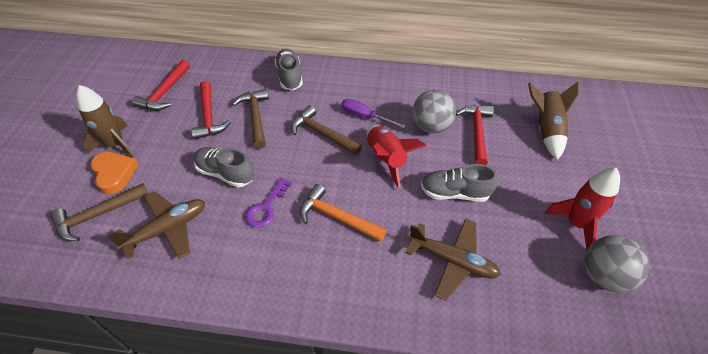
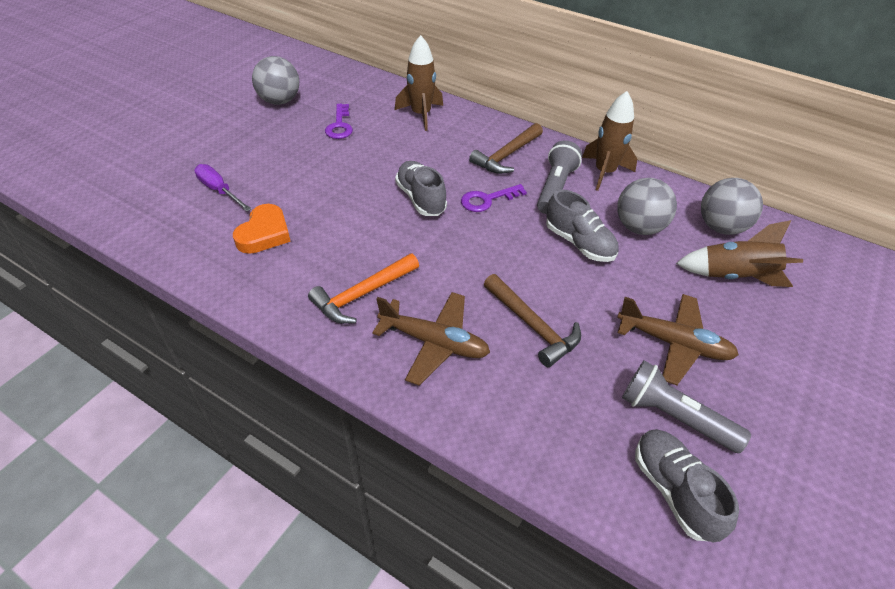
brown hammer: 3 -> 2
brown rocket: 2 -> 3
grey ball: 2 -> 3
grey flashlight: 0 -> 2
purple key: 1 -> 2
red hammer: 3 -> 0
red rocket: 2 -> 0

